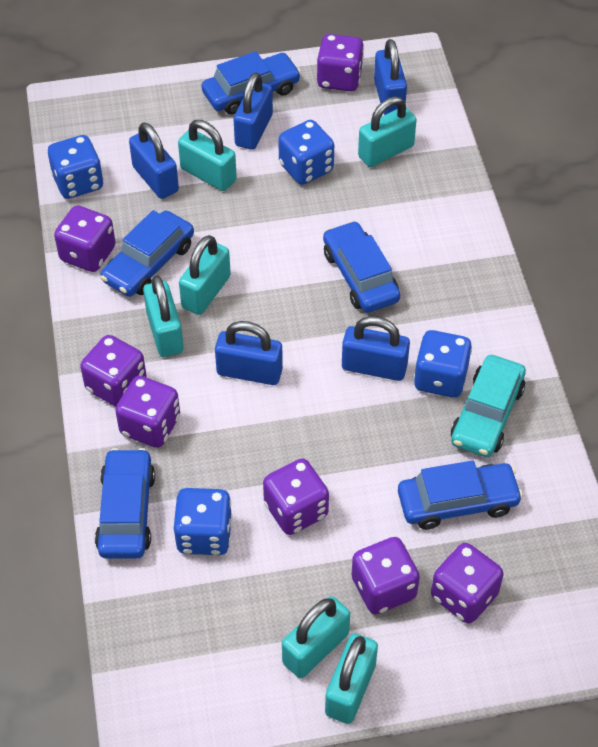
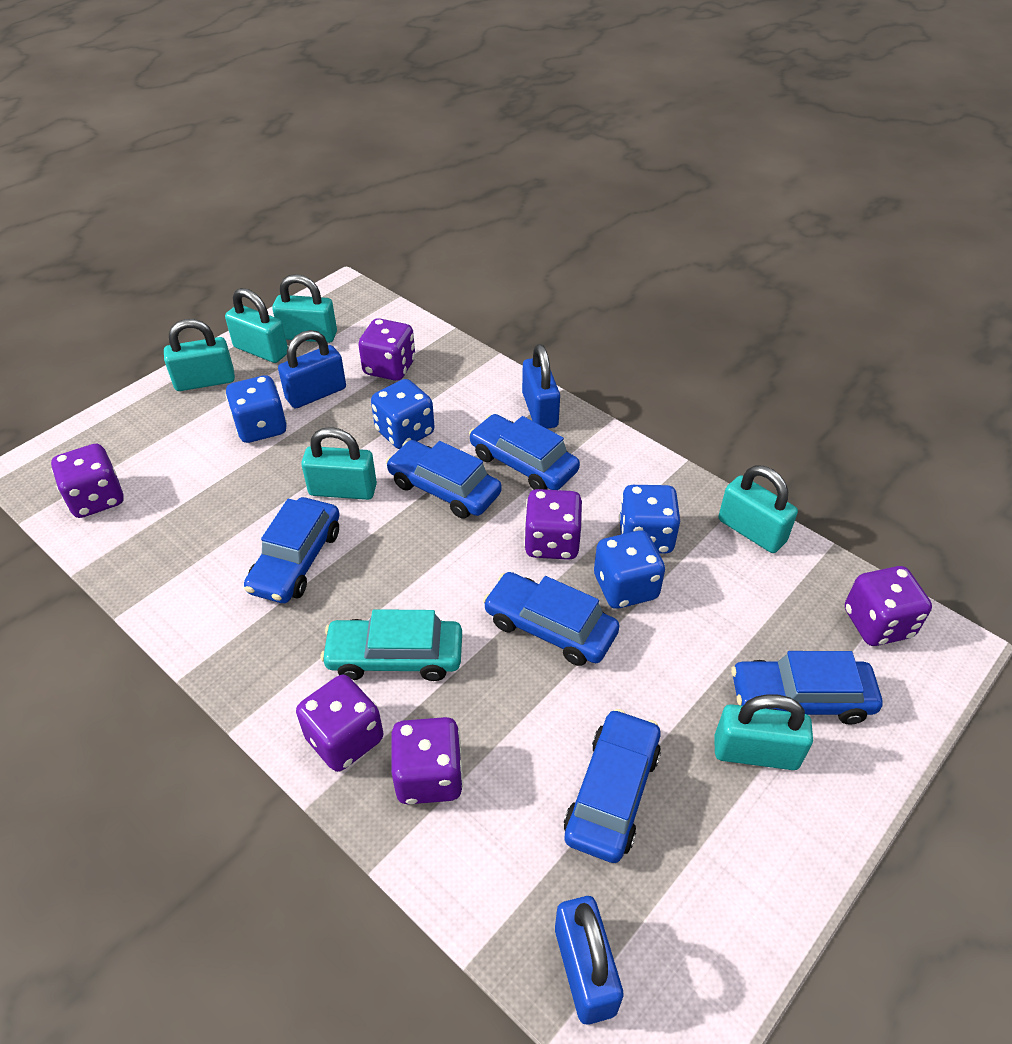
blue car: 5 -> 6
blue padlock: 5 -> 3
purple dice: 7 -> 6

